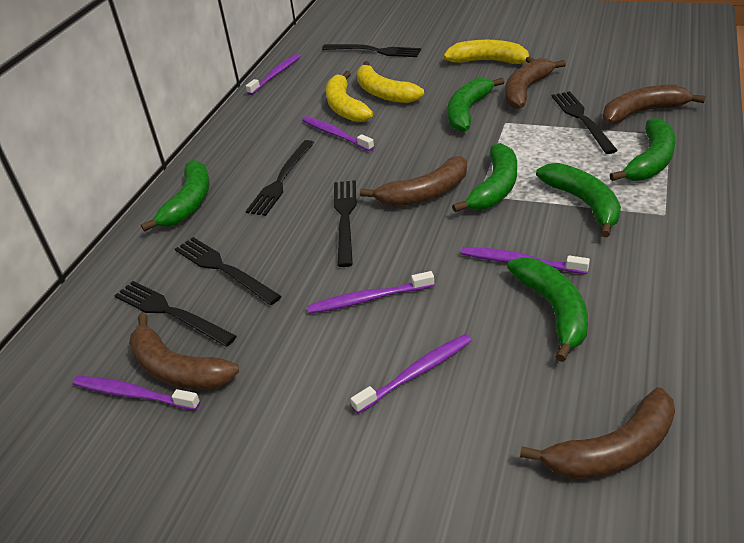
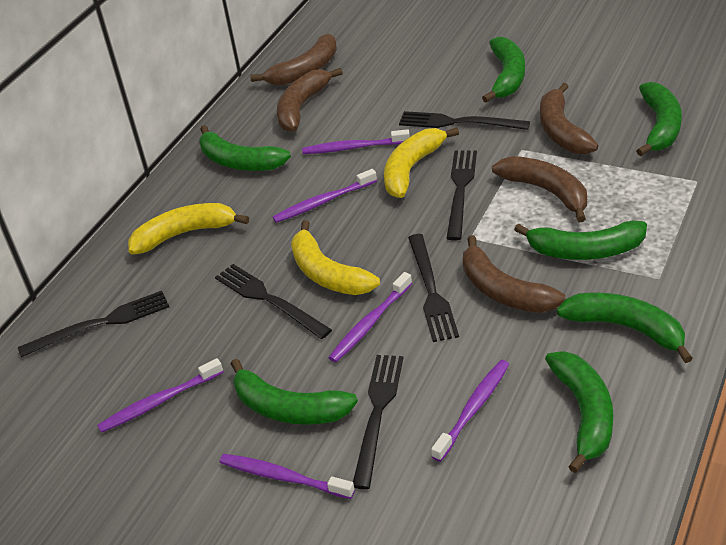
green banana: 6 -> 7

